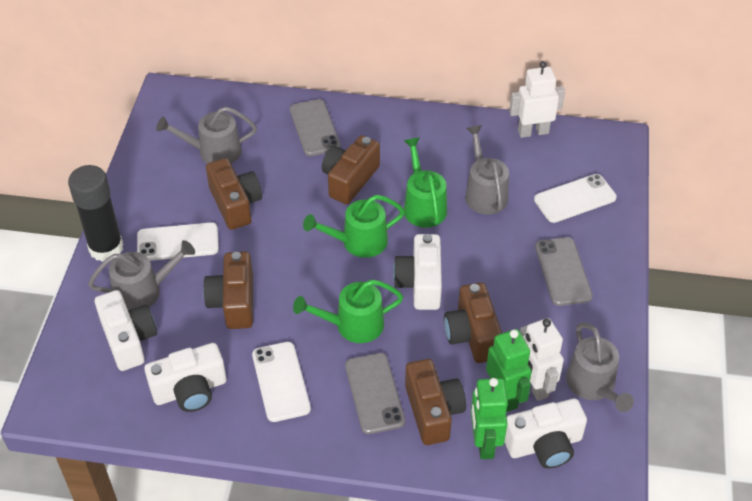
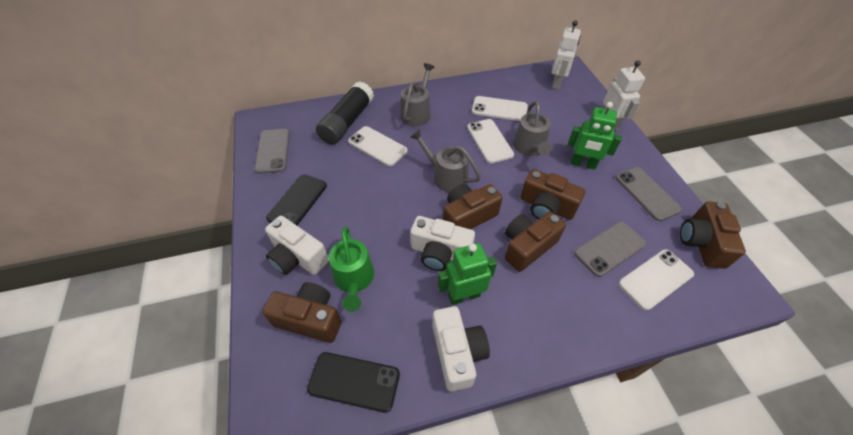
black phone: 0 -> 2
green watering can: 3 -> 1
grey watering can: 4 -> 3
white camera: 4 -> 3
white phone: 3 -> 4

